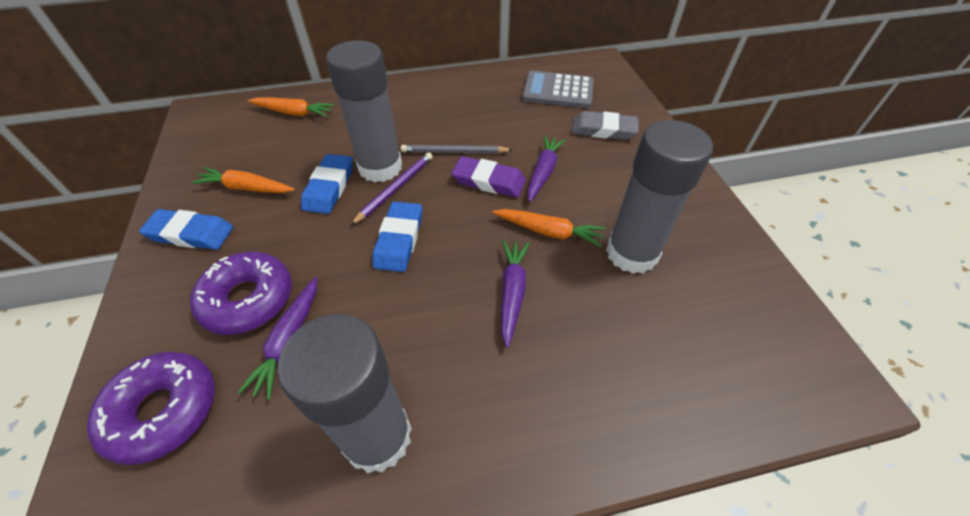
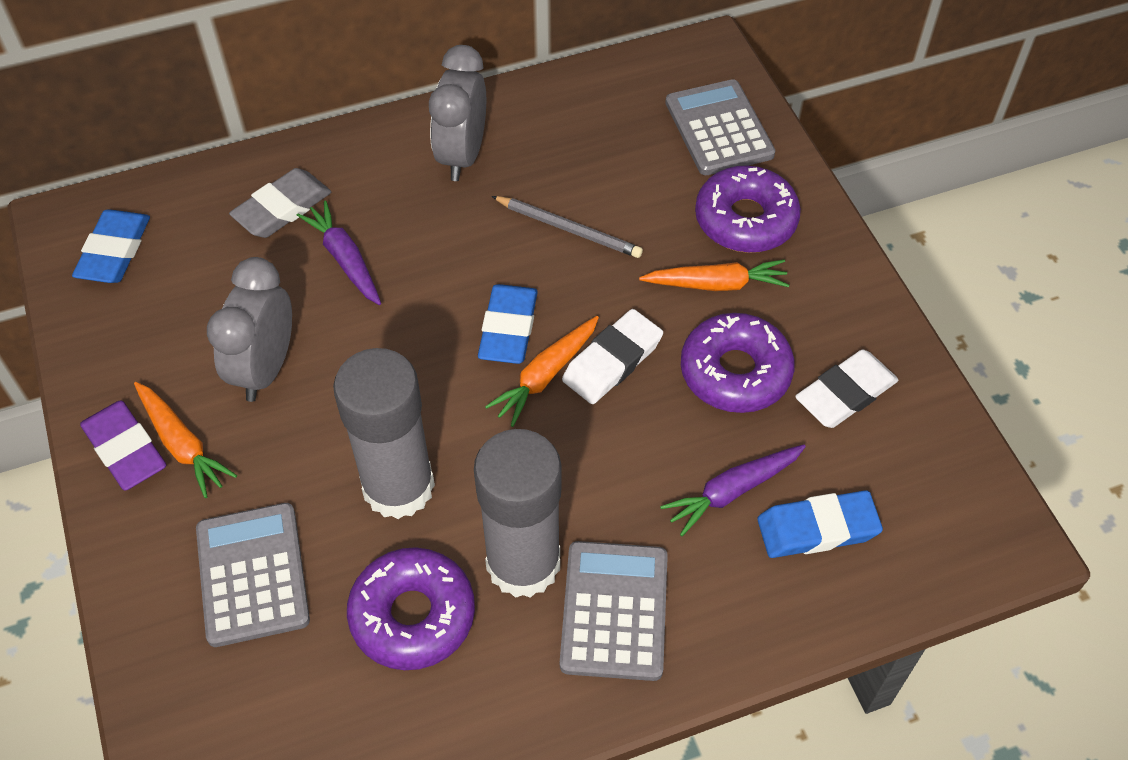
grey calculator: 1 -> 3
grey clock: 0 -> 2
grey glue stick: 3 -> 2
purple carrot: 3 -> 2
purple donut: 2 -> 3
purple pencil: 1 -> 0
white eraser: 0 -> 2

